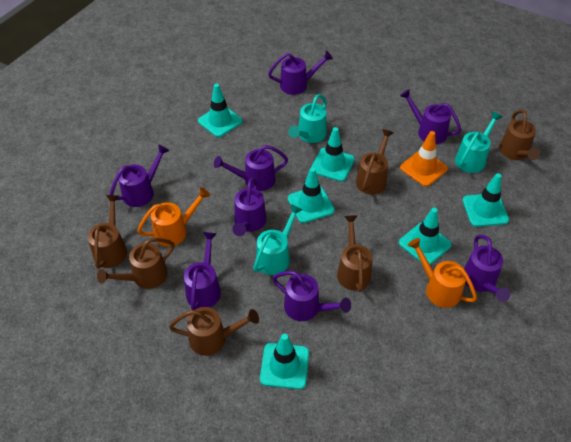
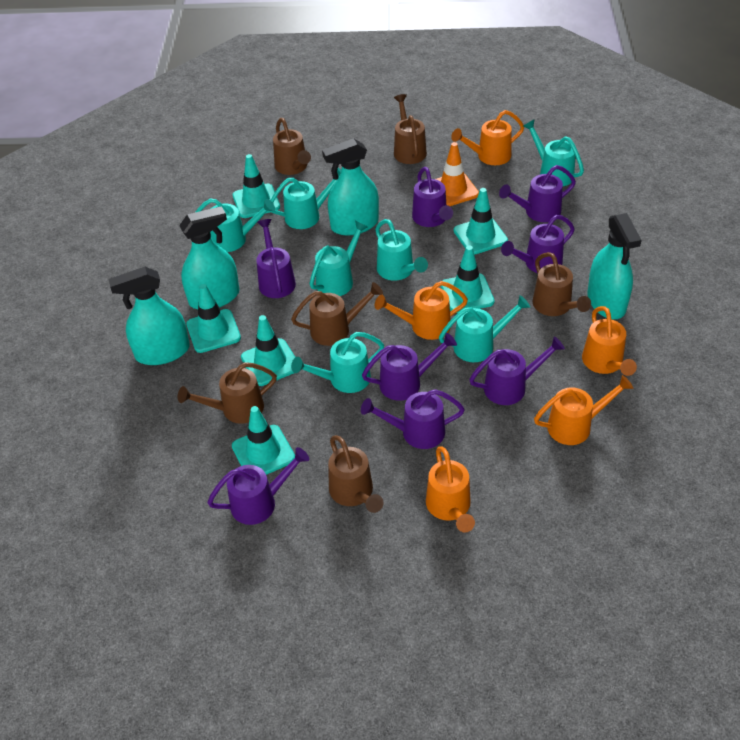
orange watering can: 2 -> 5
turquoise spray bottle: 0 -> 4
turquoise watering can: 3 -> 7

